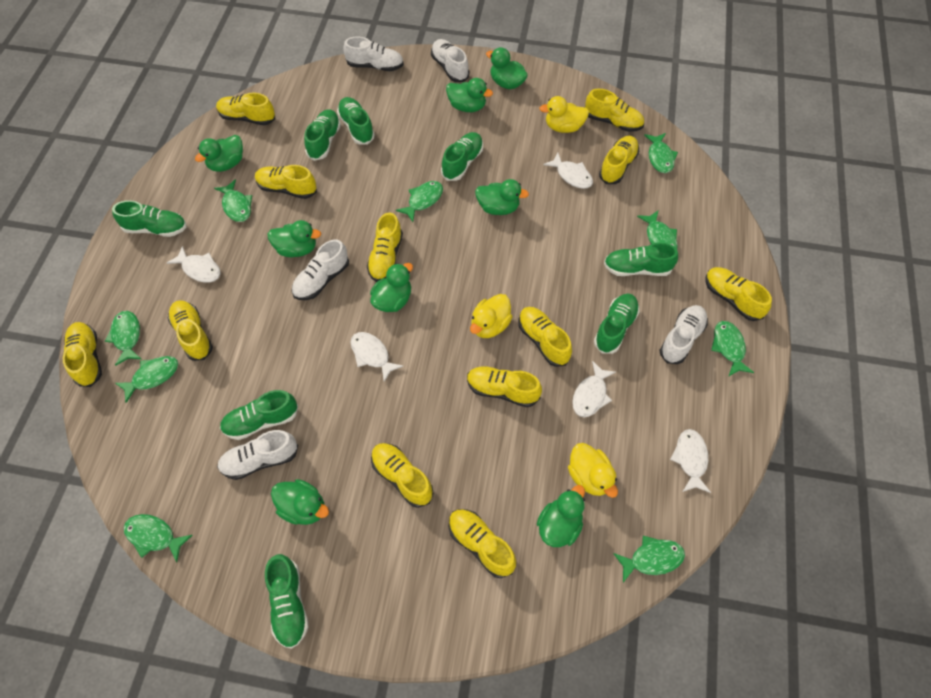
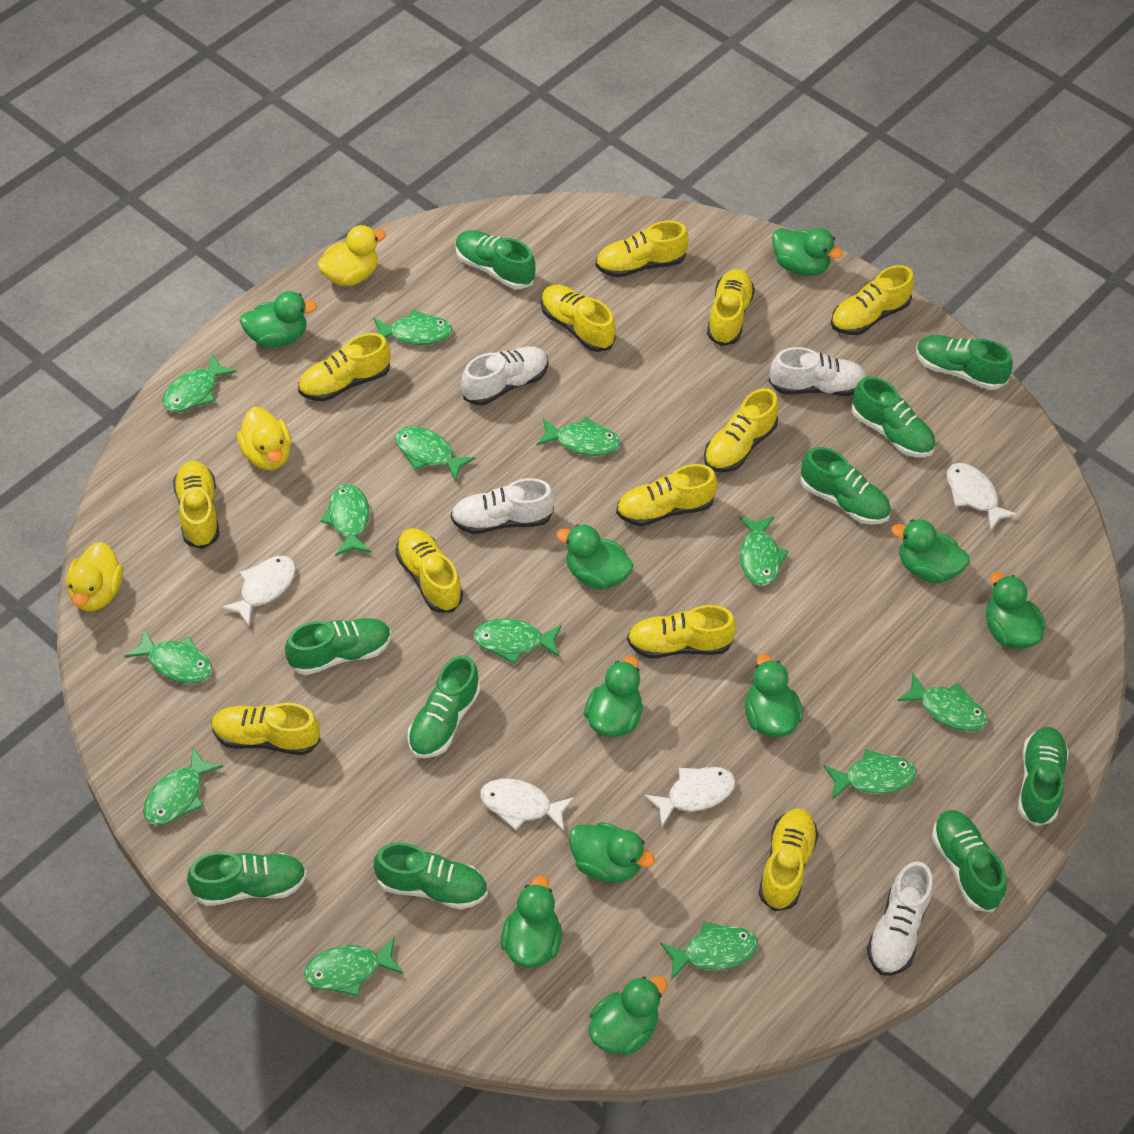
green duck: 8 -> 10
green fish: 9 -> 13
green shoe: 8 -> 10
white fish: 5 -> 4
white shoe: 5 -> 4

